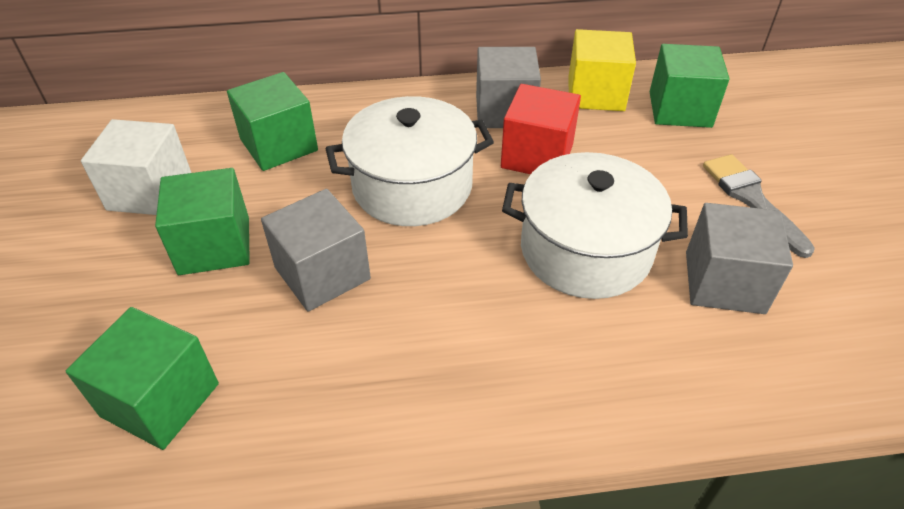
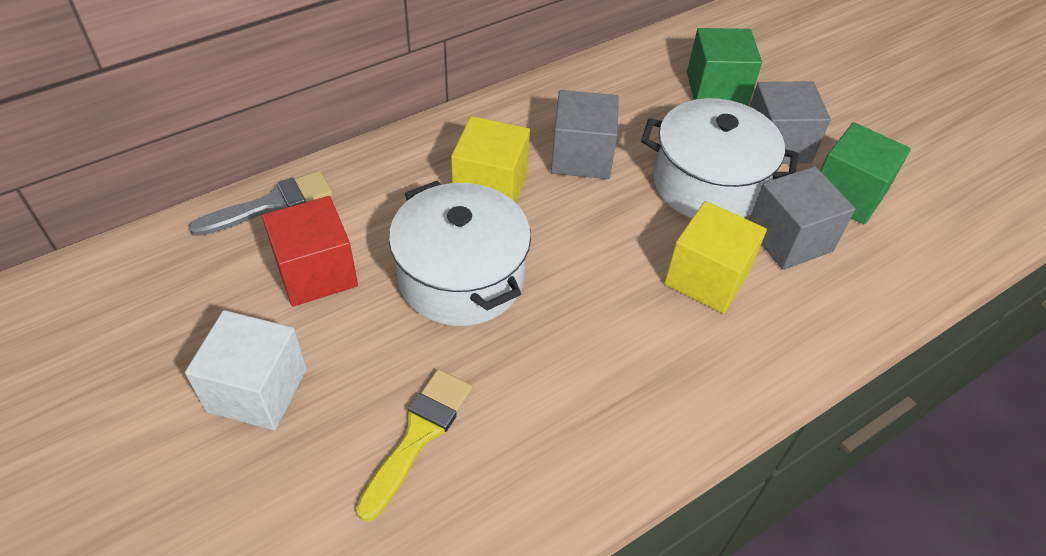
green cube: 4 -> 2
yellow brush: 0 -> 1
yellow cube: 1 -> 2

